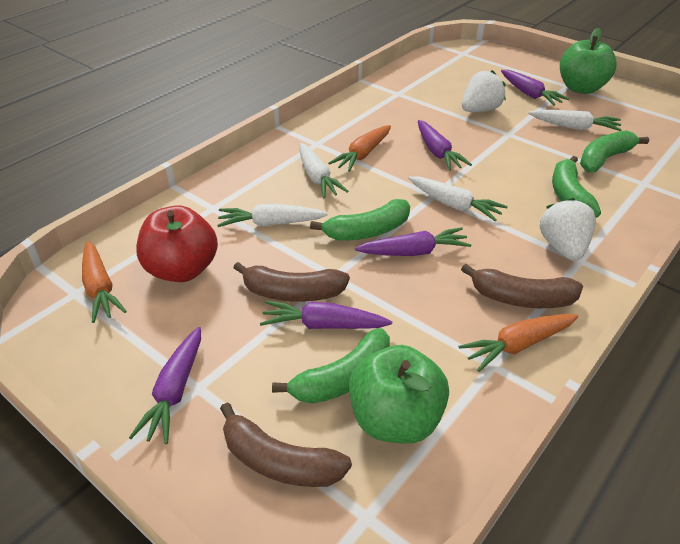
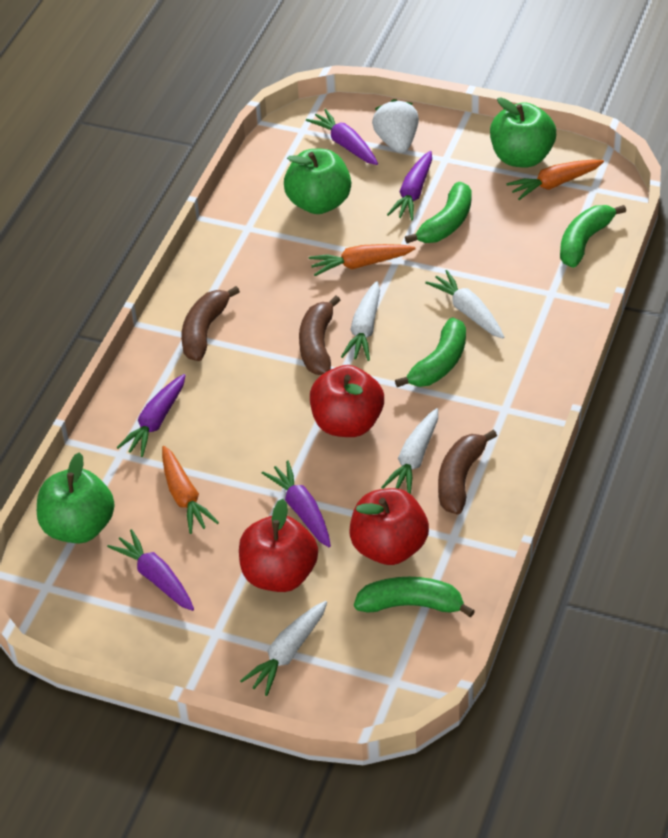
green apple: 2 -> 3
red apple: 1 -> 3
white strawberry: 2 -> 1

